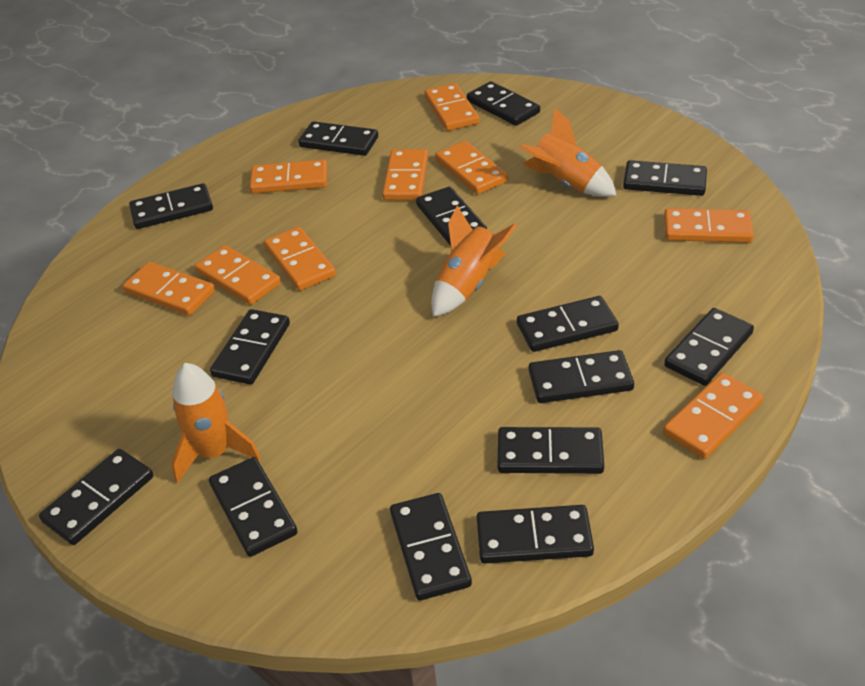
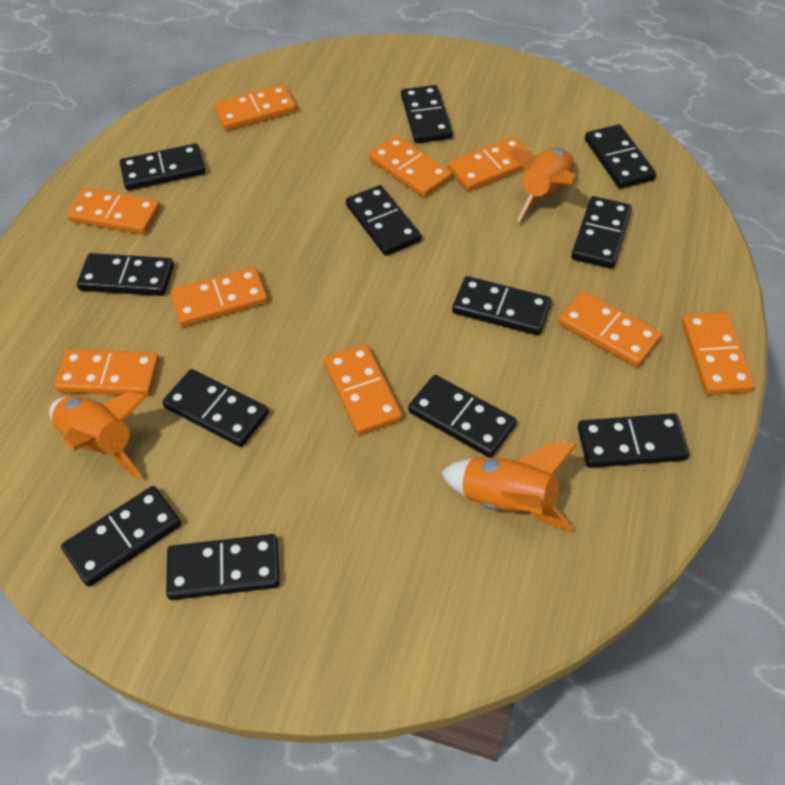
black domino: 14 -> 12

